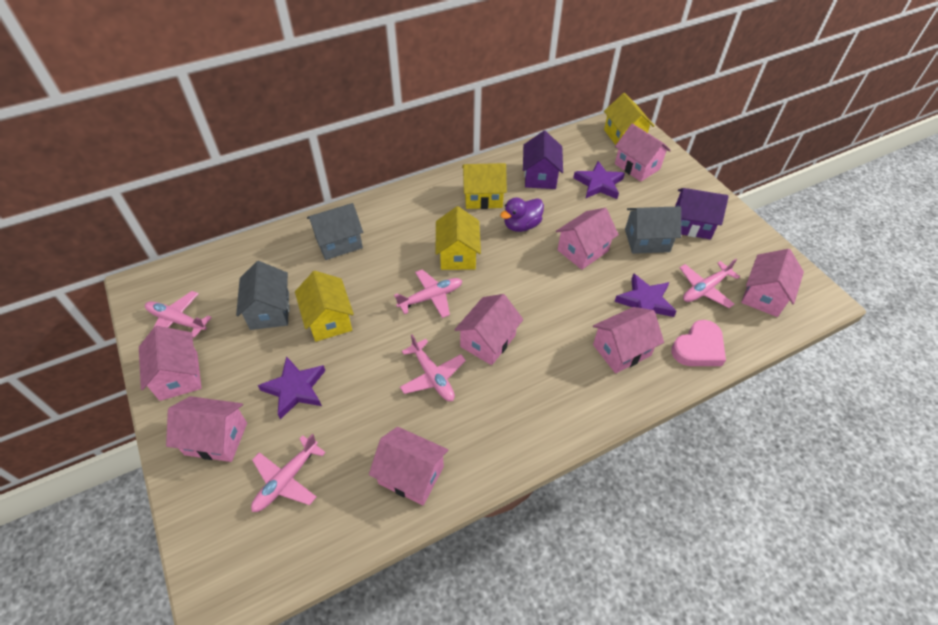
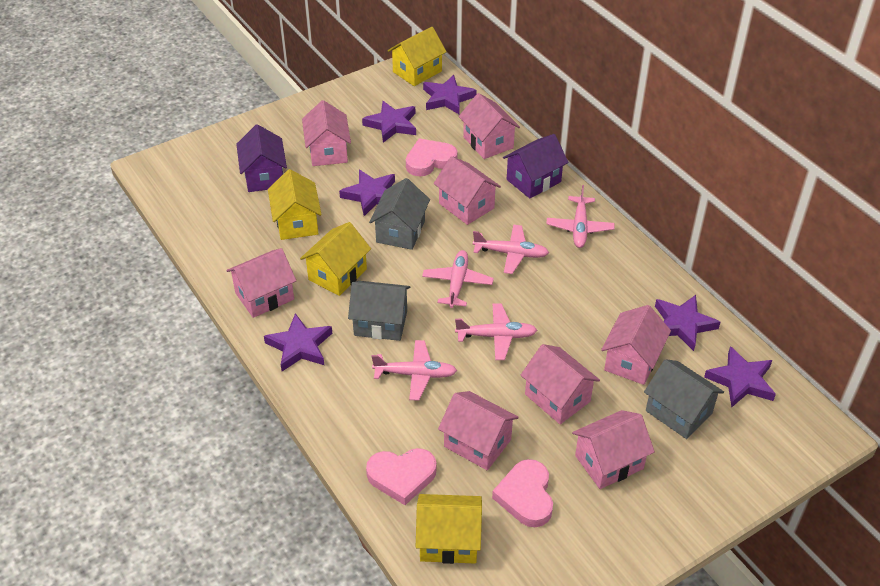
pink heart: 1 -> 3
purple duck: 1 -> 0
purple star: 3 -> 6

